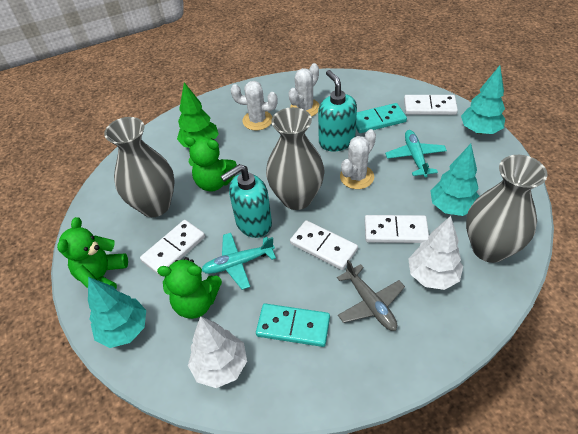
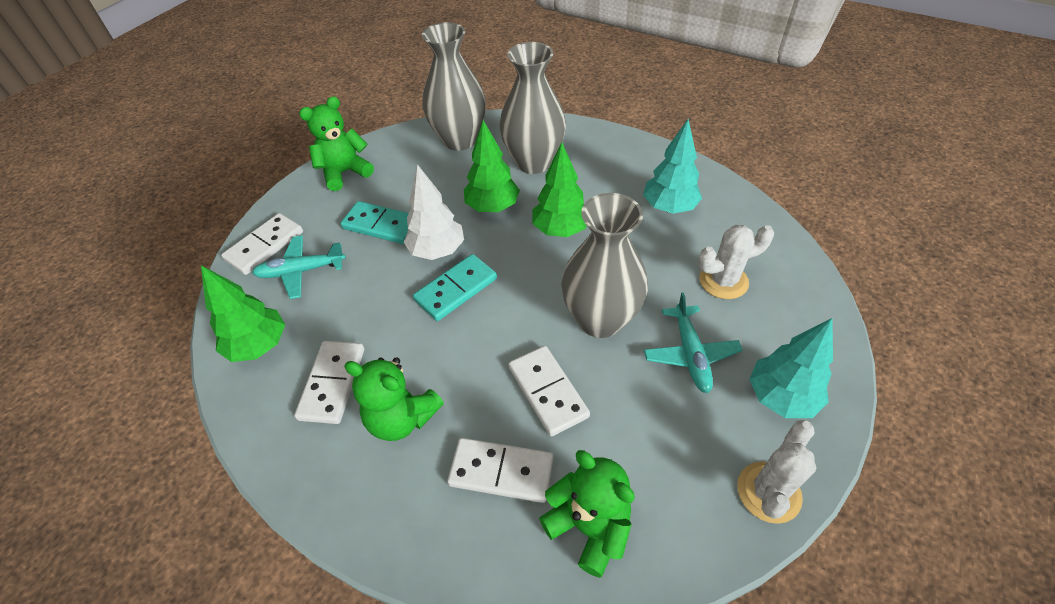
green tree: 1 -> 3
grey plane: 1 -> 0
turquoise soap dispenser: 2 -> 0
turquoise tree: 3 -> 2
white cactus: 3 -> 2
white tree: 2 -> 1

